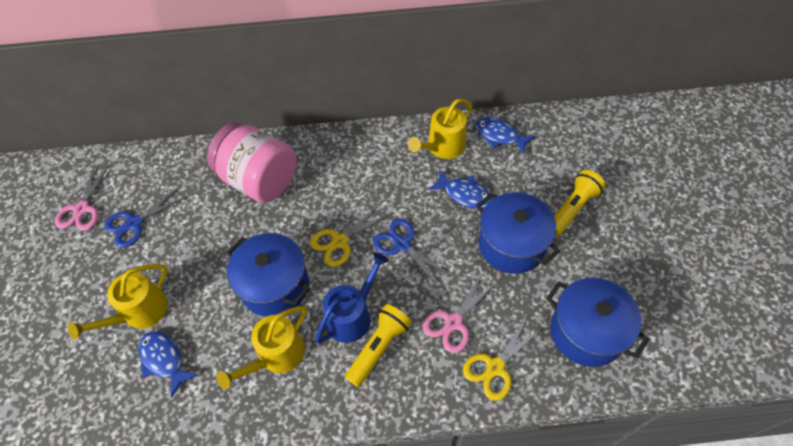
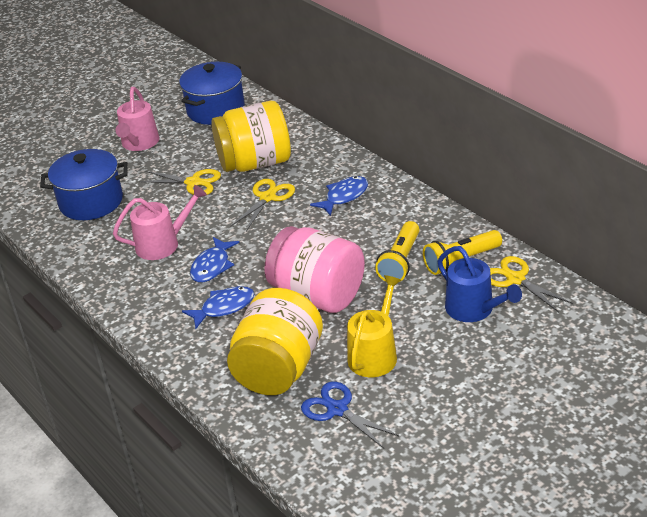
blue pot: 3 -> 2
blue scissors: 2 -> 1
pink scissors: 2 -> 0
pink watering can: 0 -> 2
yellow jar: 0 -> 2
yellow scissors: 2 -> 3
yellow watering can: 3 -> 1

